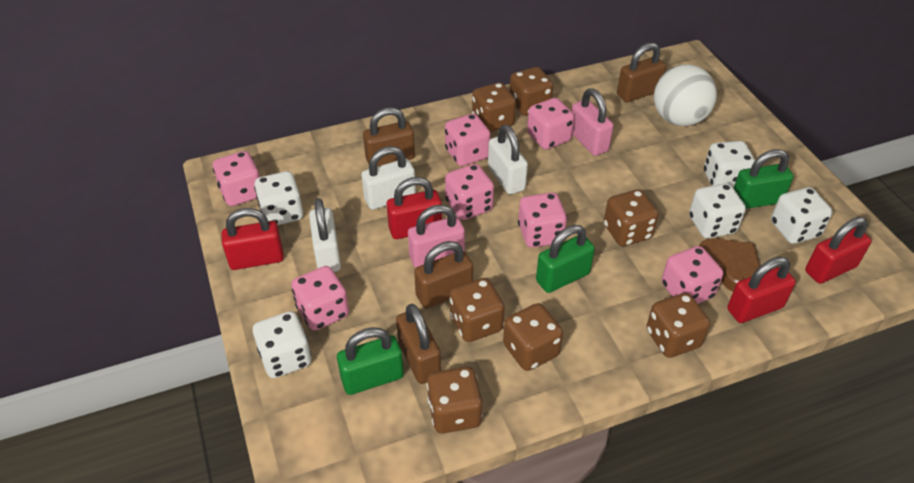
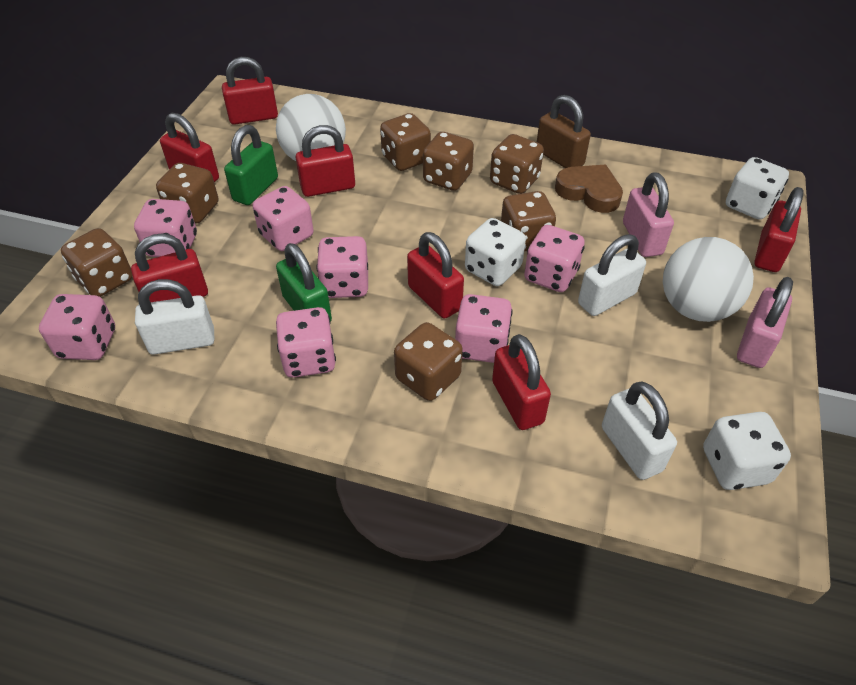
brown padlock: 4 -> 1
green padlock: 3 -> 2
red padlock: 4 -> 7
white ball: 1 -> 2
white dice: 5 -> 3

